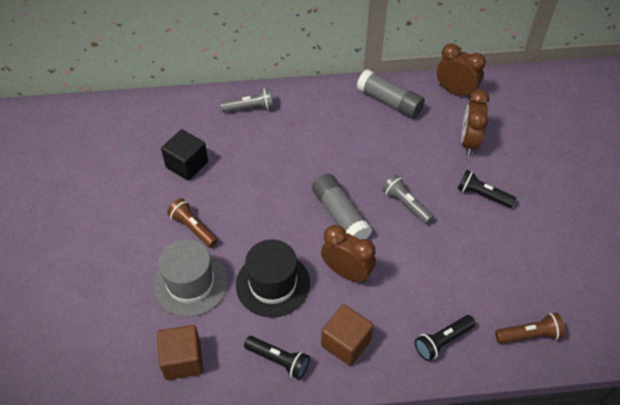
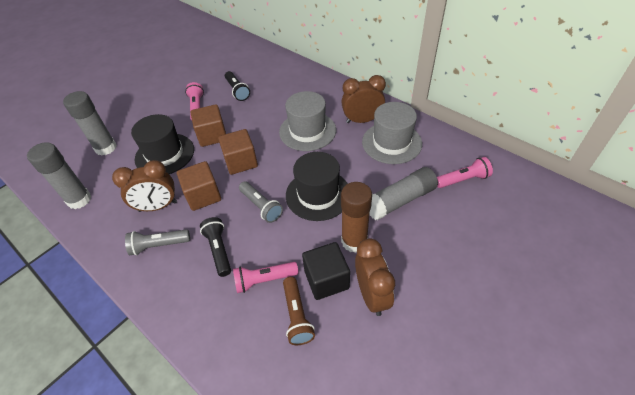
black flashlight: 3 -> 2
black hat: 1 -> 2
brown cube: 2 -> 3
brown flashlight: 2 -> 1
brown glue stick: 0 -> 1
grey glue stick: 2 -> 3
grey hat: 1 -> 2
pink flashlight: 0 -> 3

